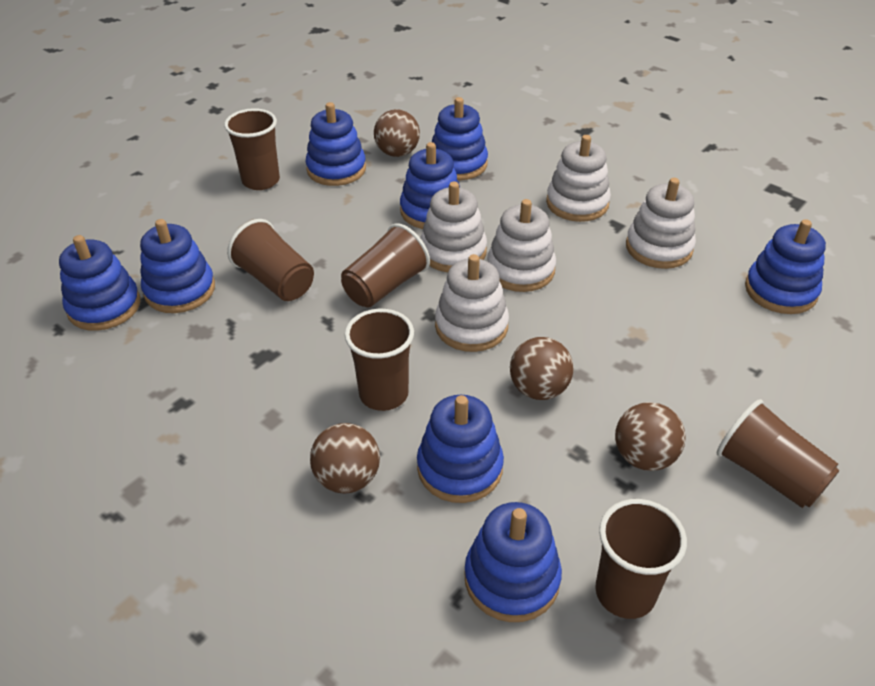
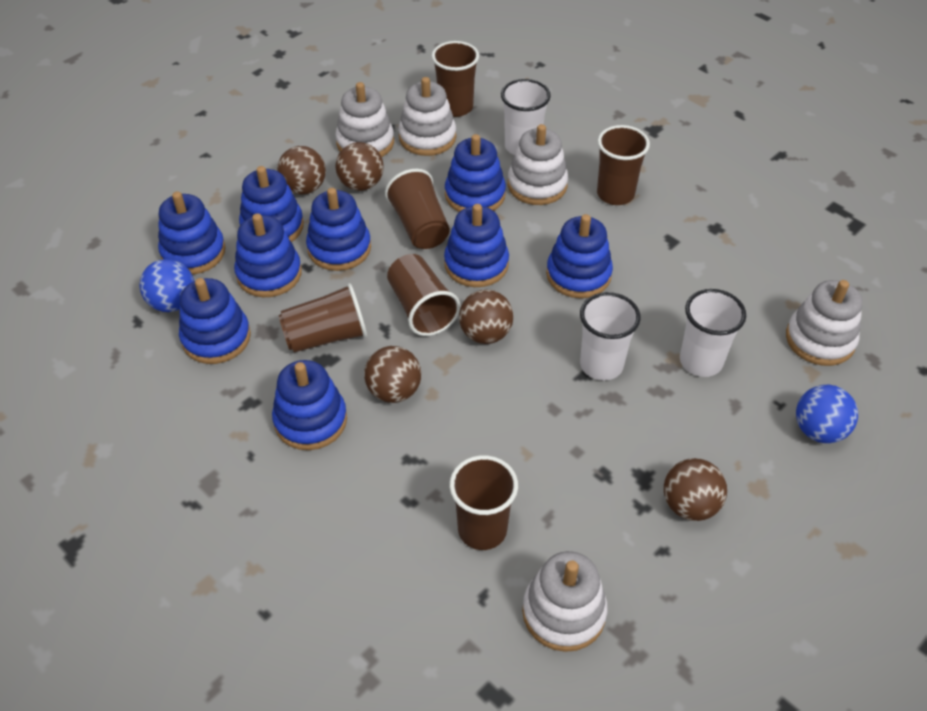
blue ball: 0 -> 2
blue stacking toy: 8 -> 9
brown ball: 4 -> 5
white cup: 0 -> 3

